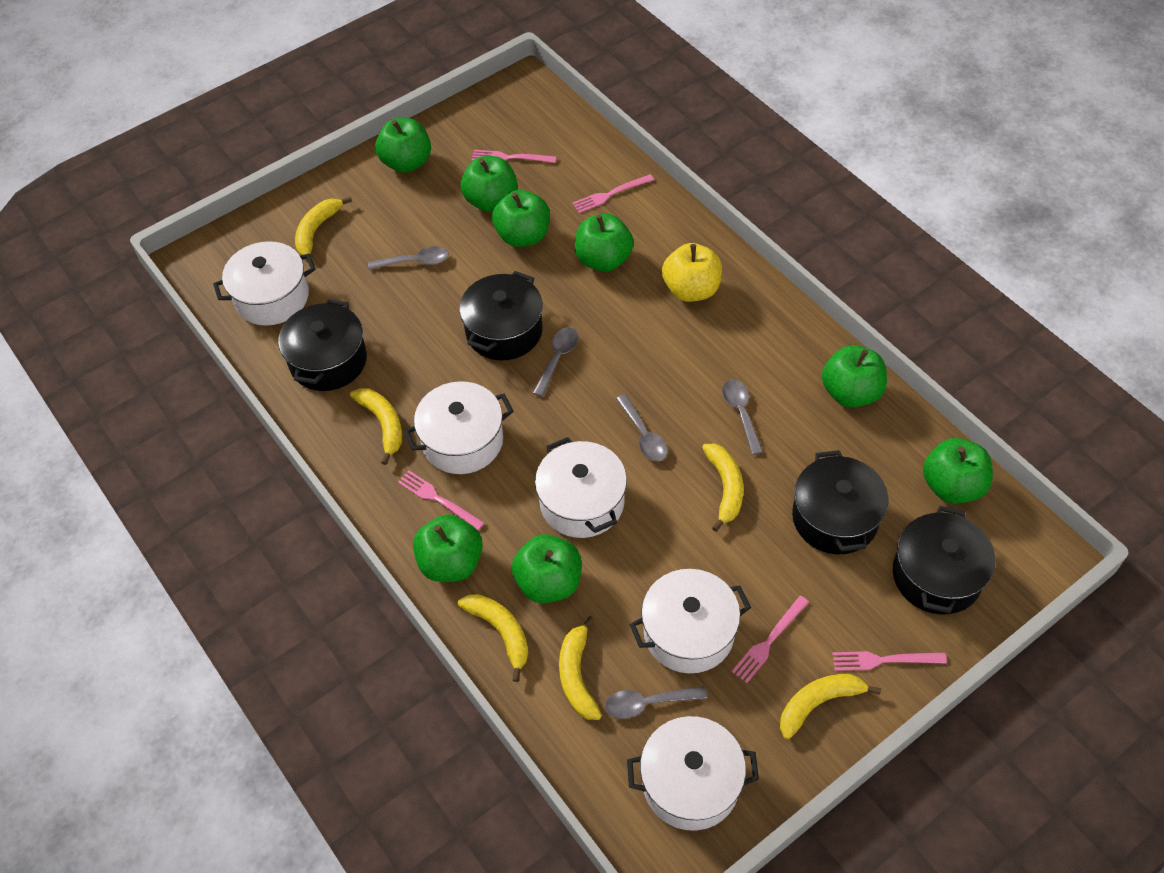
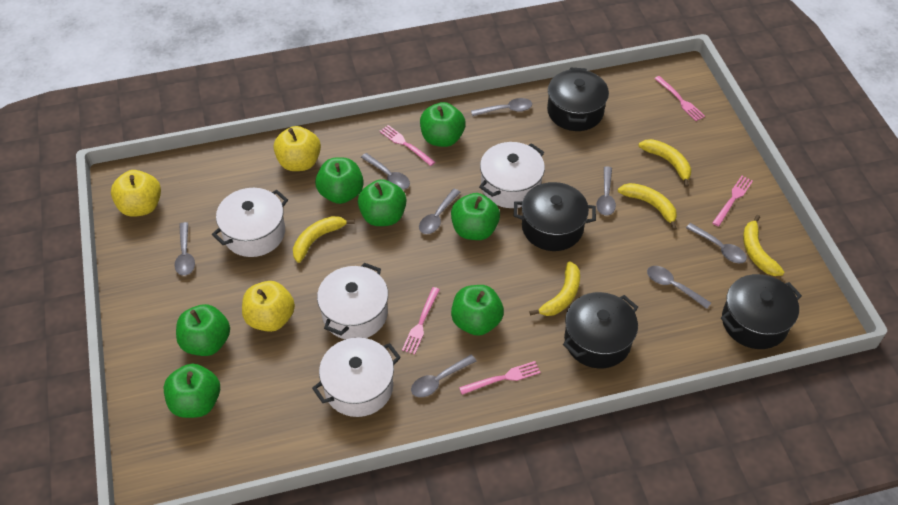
green apple: 8 -> 7
grey spoon: 5 -> 8
white pot: 5 -> 4
yellow apple: 1 -> 3
yellow banana: 6 -> 5

